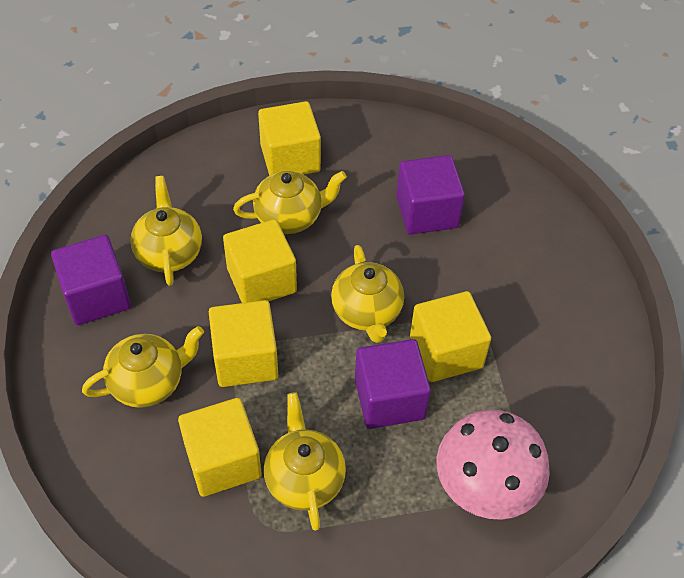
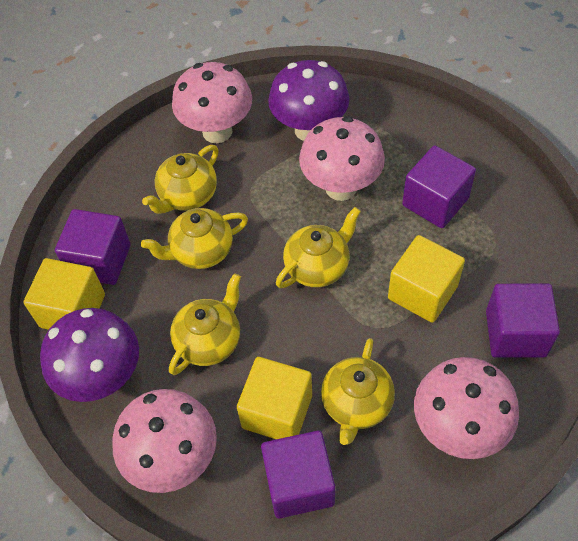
pink mushroom: 1 -> 4
purple cube: 3 -> 4
purple mushroom: 0 -> 2
yellow cube: 5 -> 3

